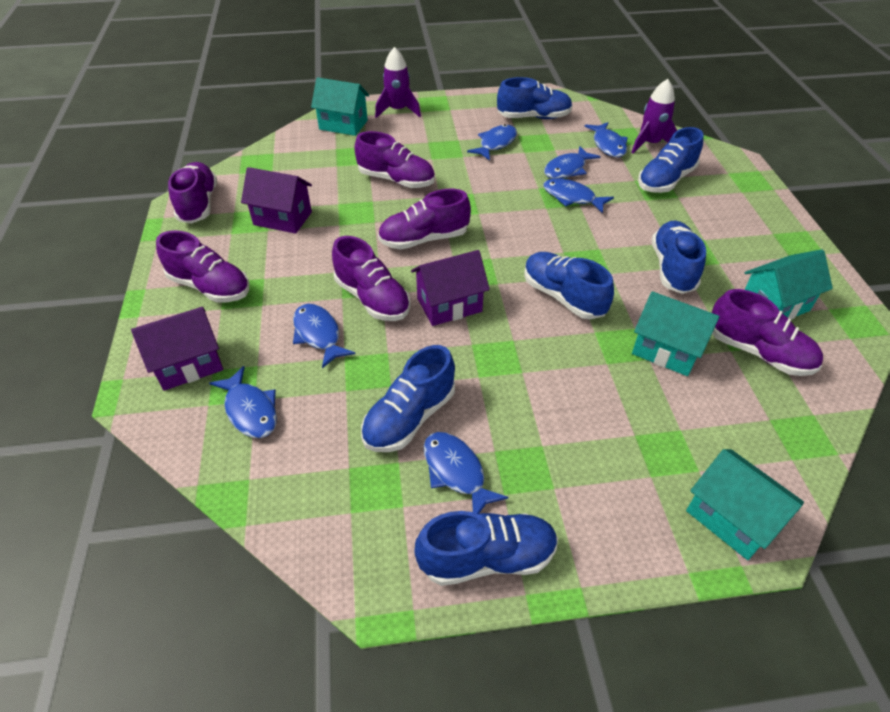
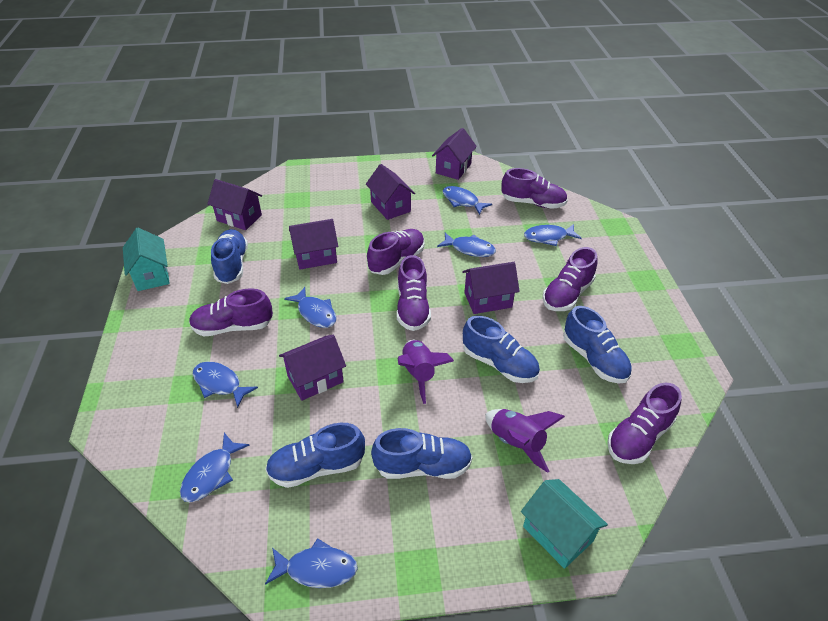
blue shoe: 6 -> 5
purple house: 3 -> 6
turquoise house: 4 -> 2

